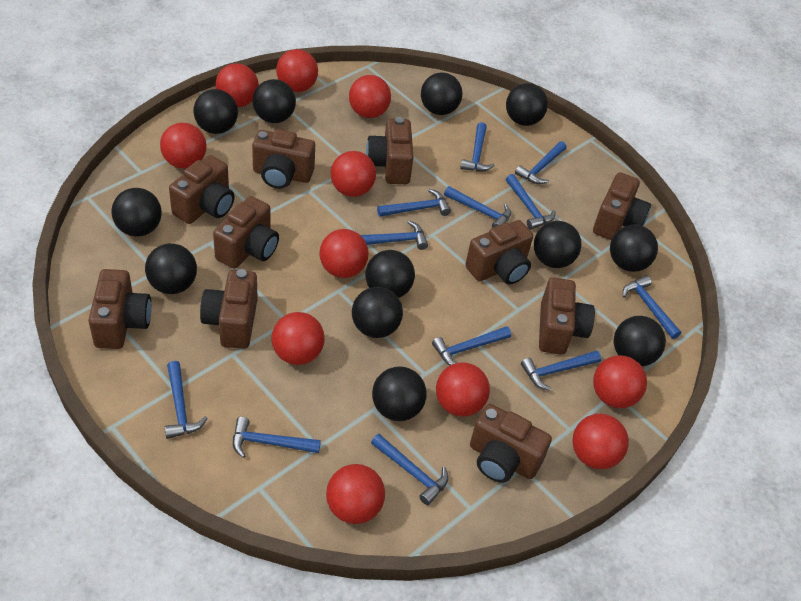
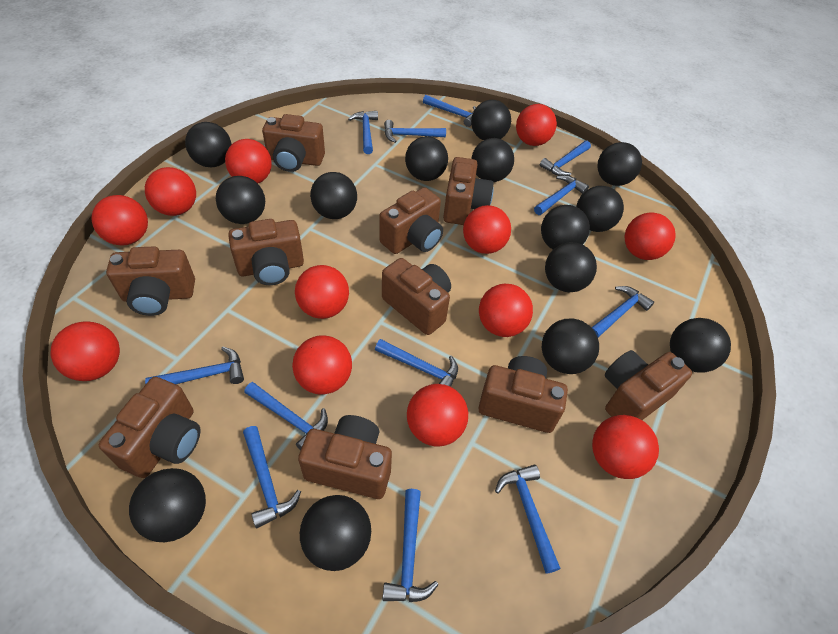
black ball: 12 -> 14
red ball: 11 -> 12

